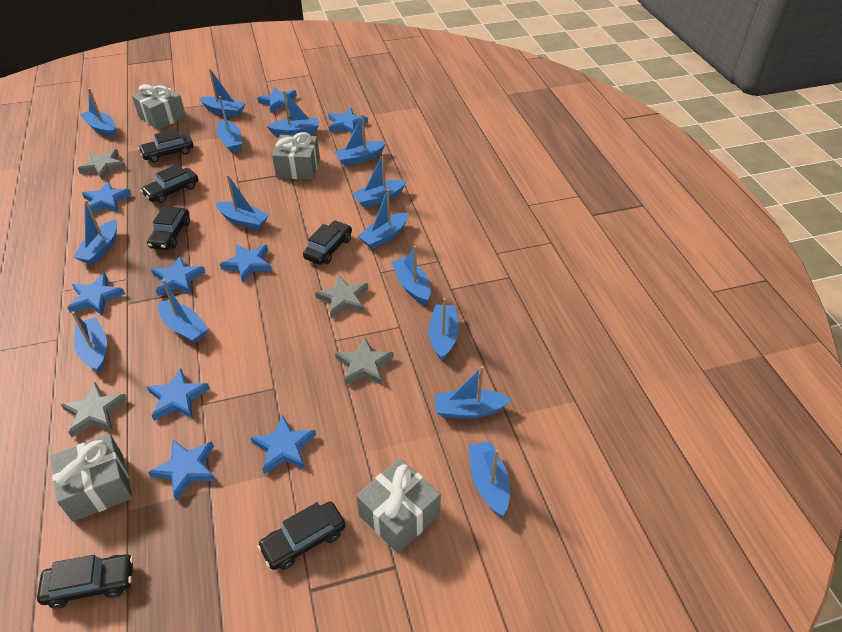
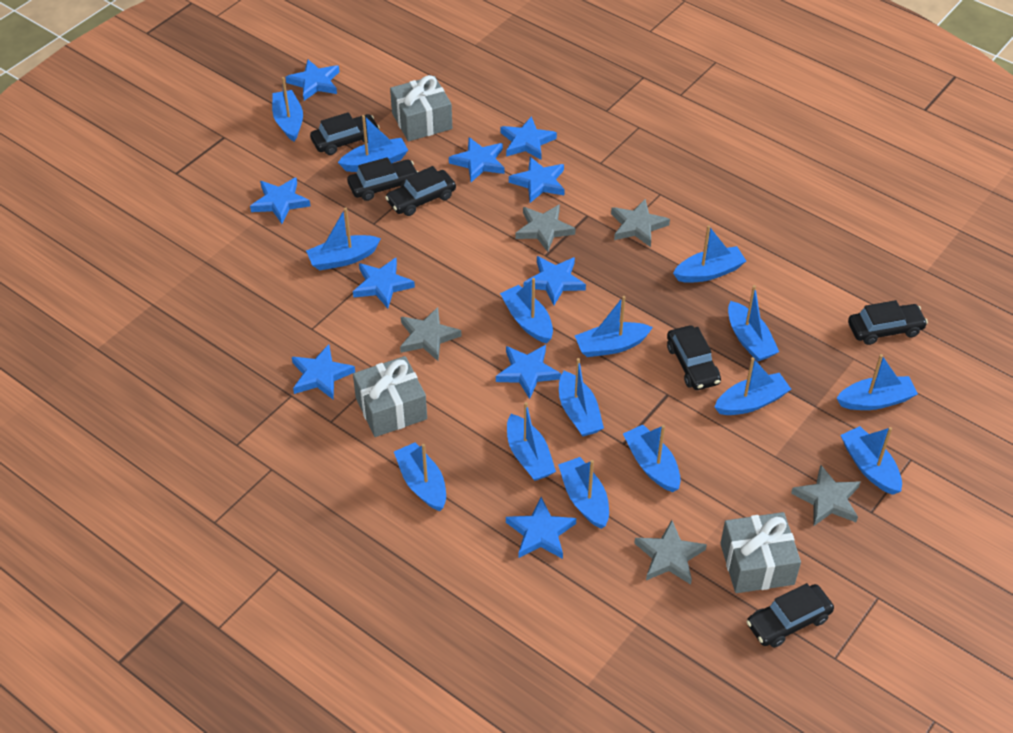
blue star: 9 -> 10
grey gift: 4 -> 3
grey star: 4 -> 5

